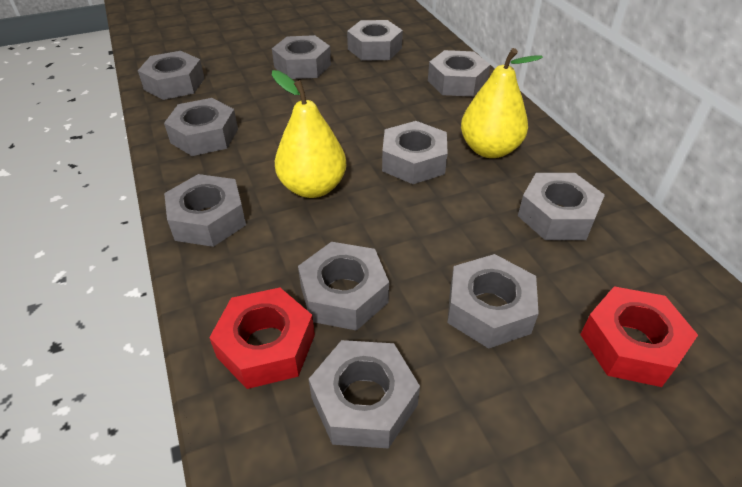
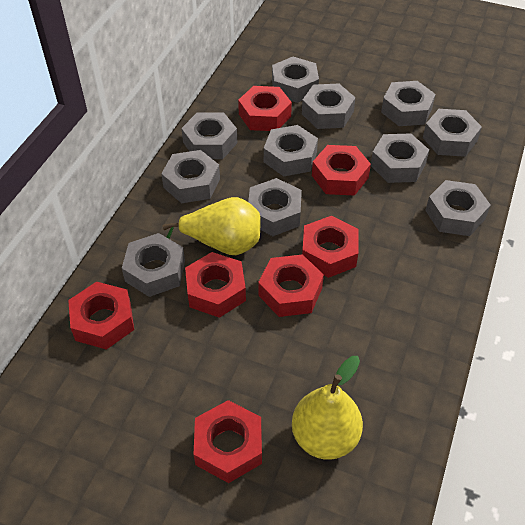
red nut: 2 -> 7

